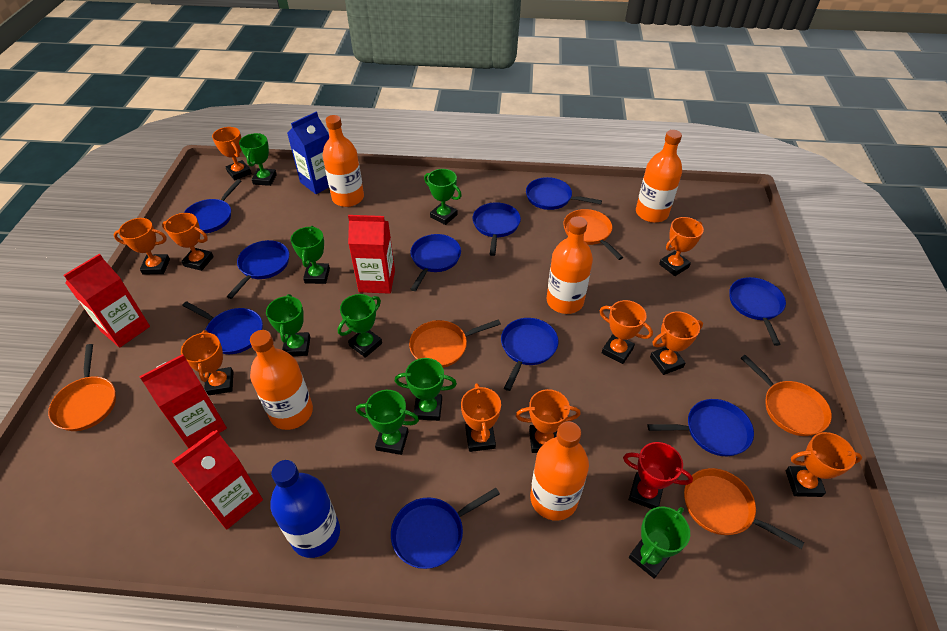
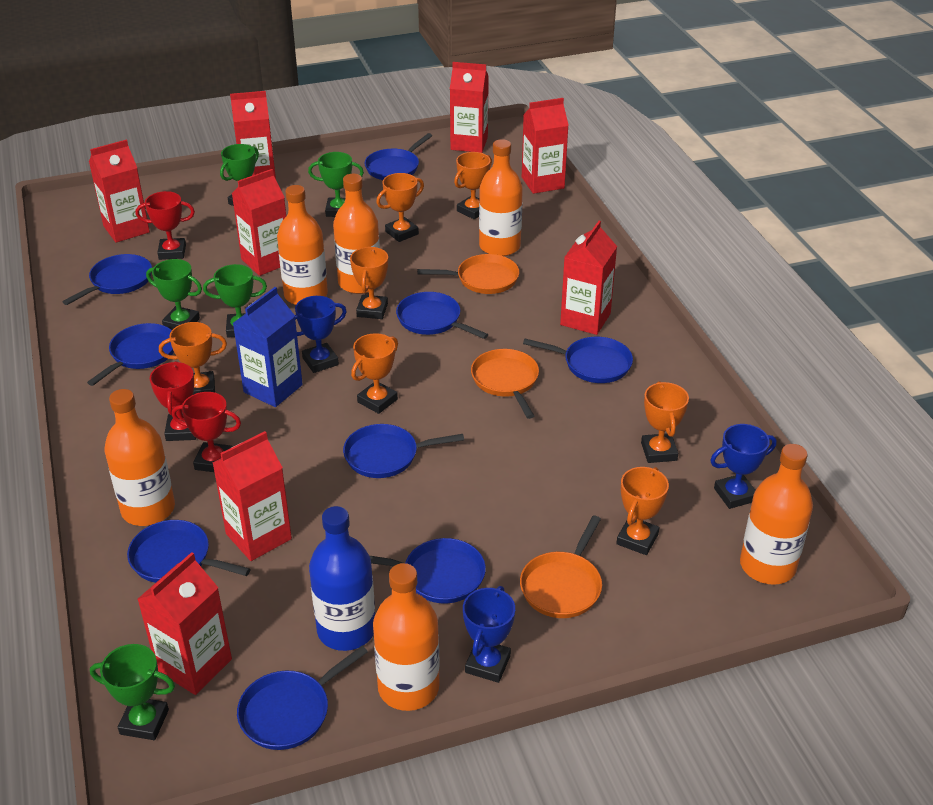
blue pan: 10 -> 9
blue trophy: 0 -> 3
green trophy: 8 -> 5
orange bottle: 5 -> 6
orange pan: 5 -> 3
orange trophy: 10 -> 7
red carton: 4 -> 8
red trophy: 1 -> 3

